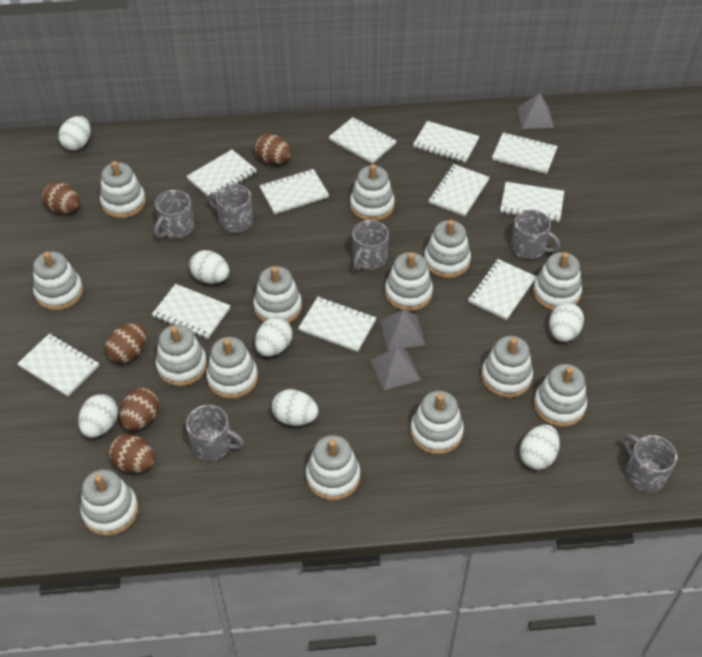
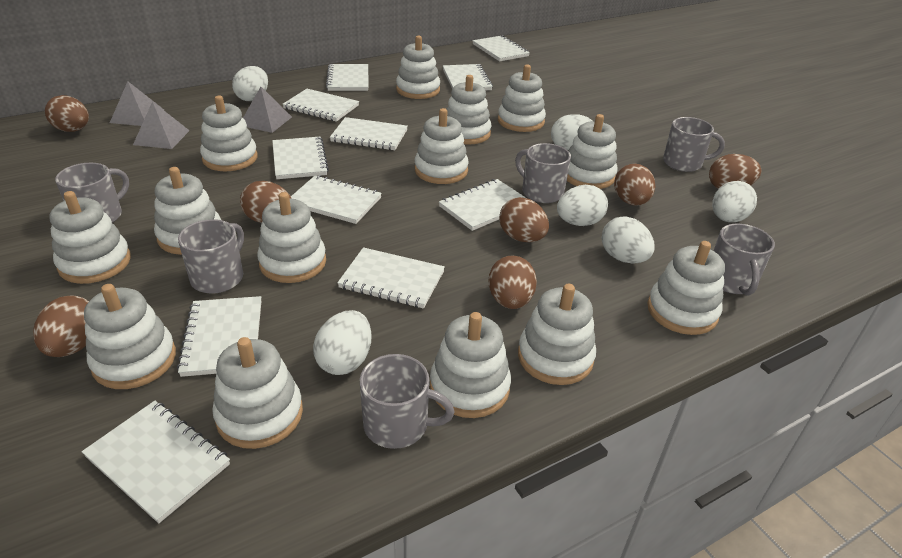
brown egg: 5 -> 7
white egg: 7 -> 6

